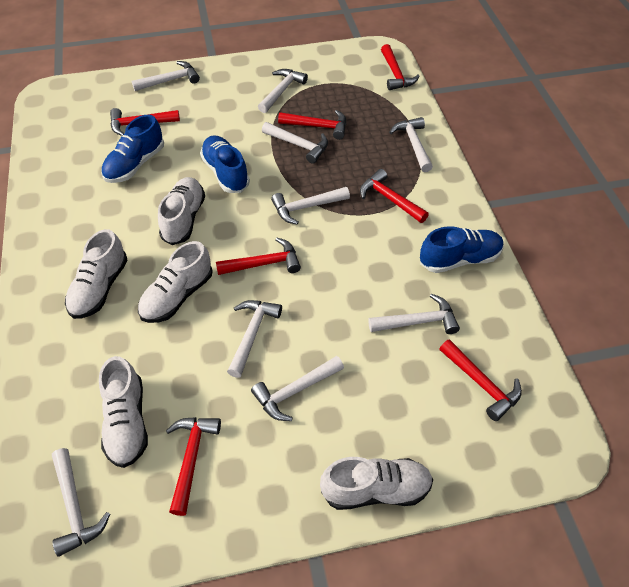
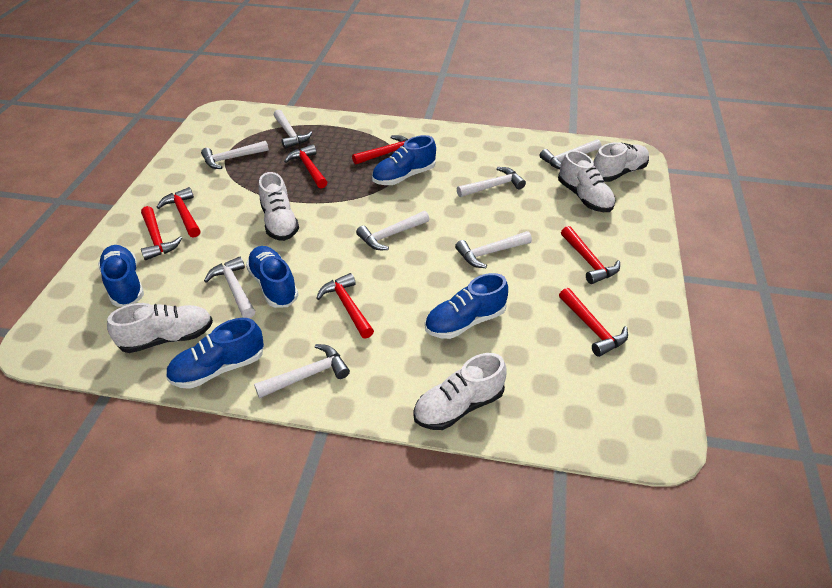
blue shoe: 3 -> 5
white hammer: 9 -> 8

